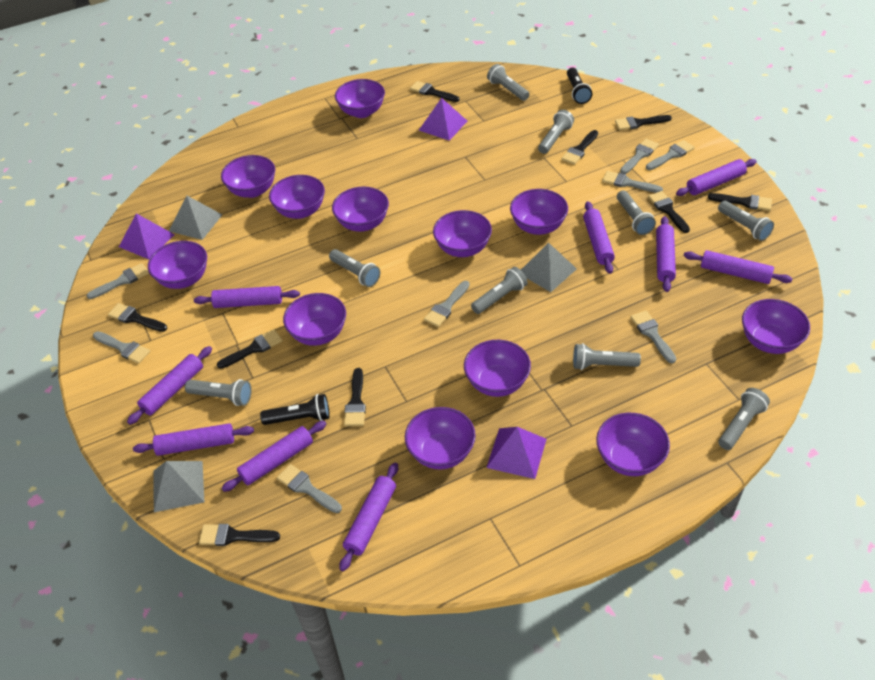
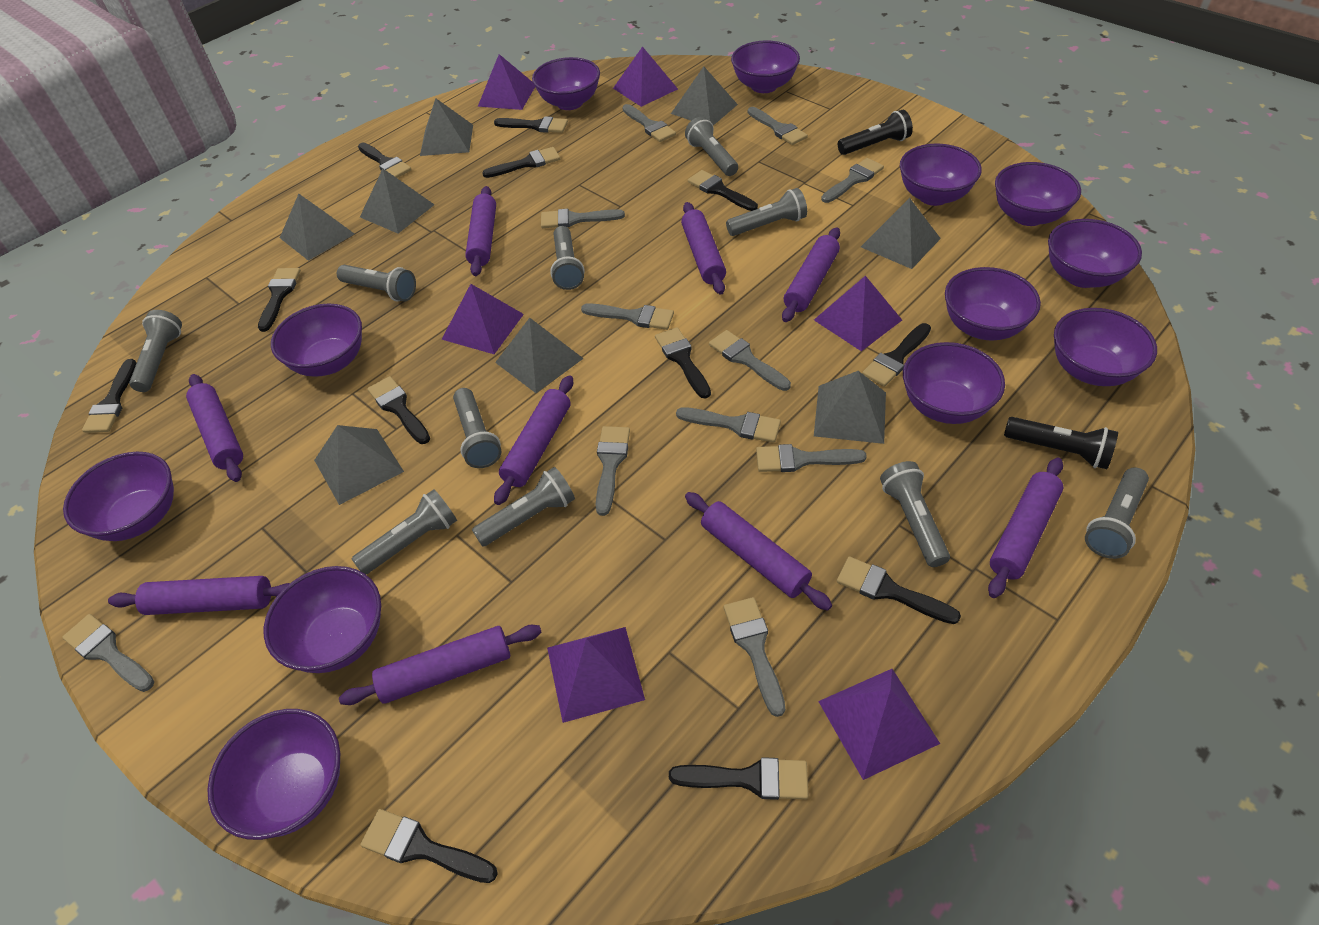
black brush: 9 -> 12
grey brush: 8 -> 11
grey flashlight: 9 -> 10
grey pyramid: 3 -> 8
purple pyramid: 3 -> 6

